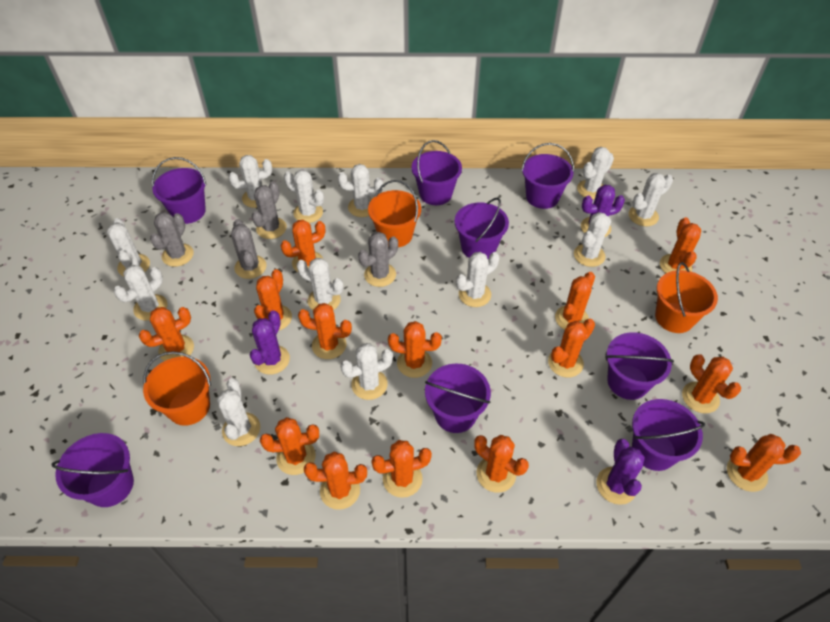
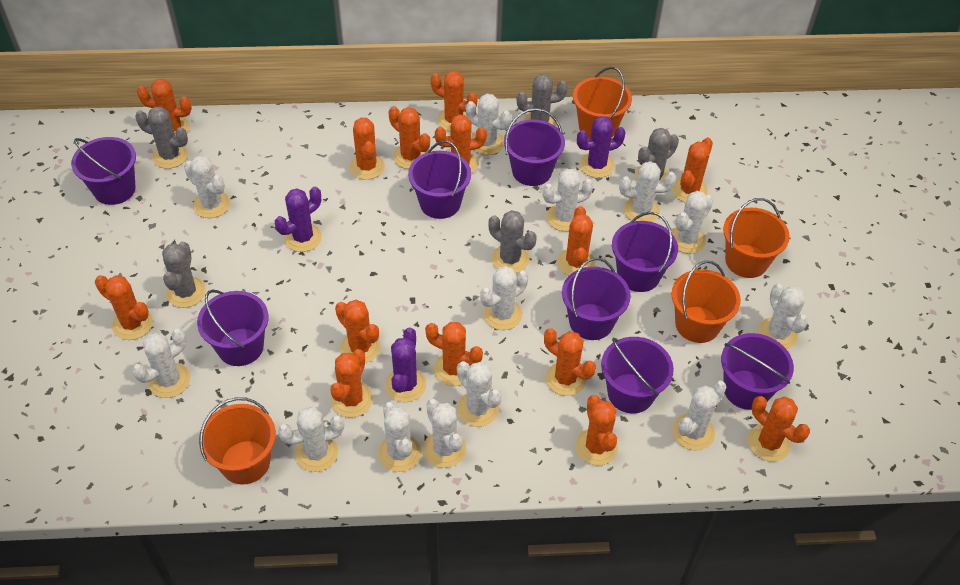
grey cactus: 4 -> 5
orange bucket: 3 -> 4
white cactus: 12 -> 13

